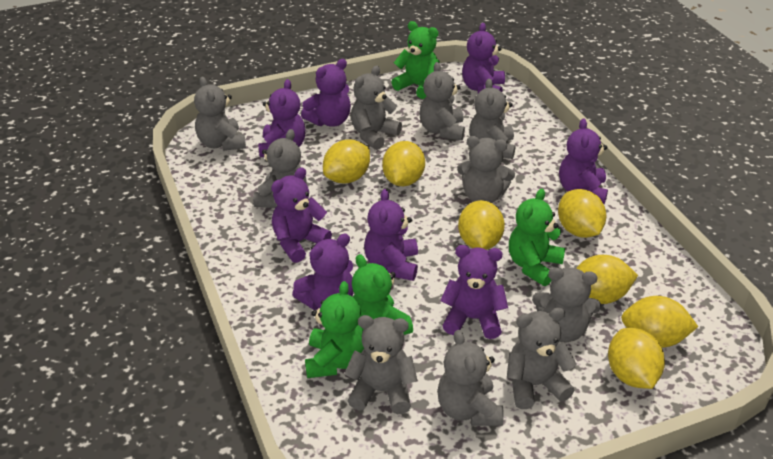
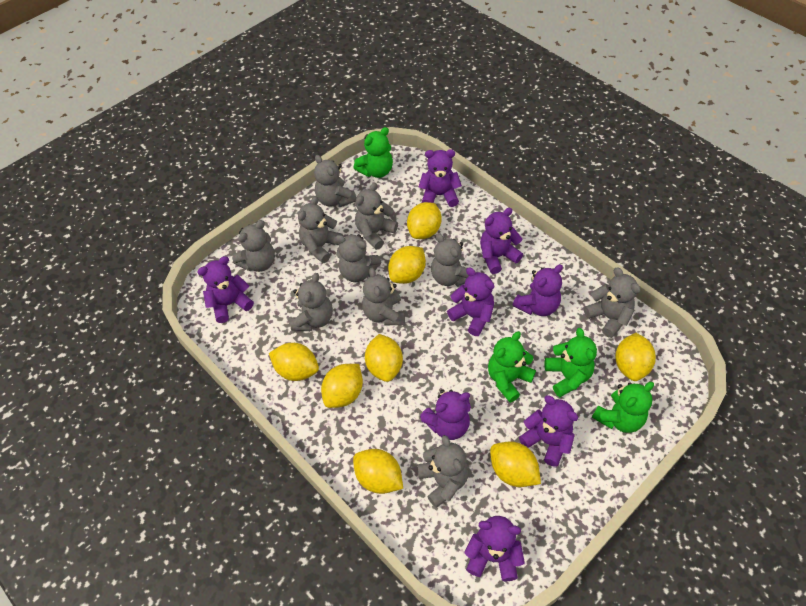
yellow lemon: 7 -> 8

